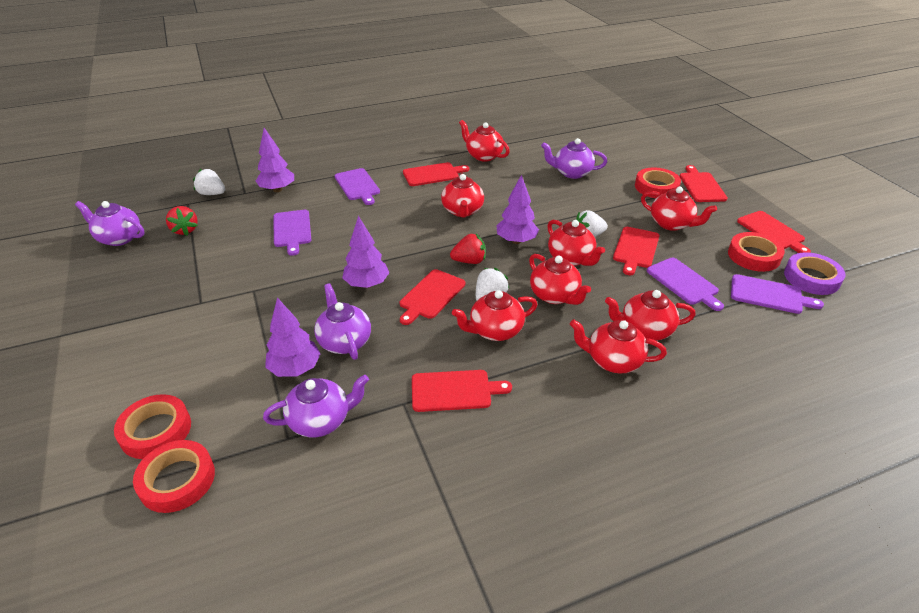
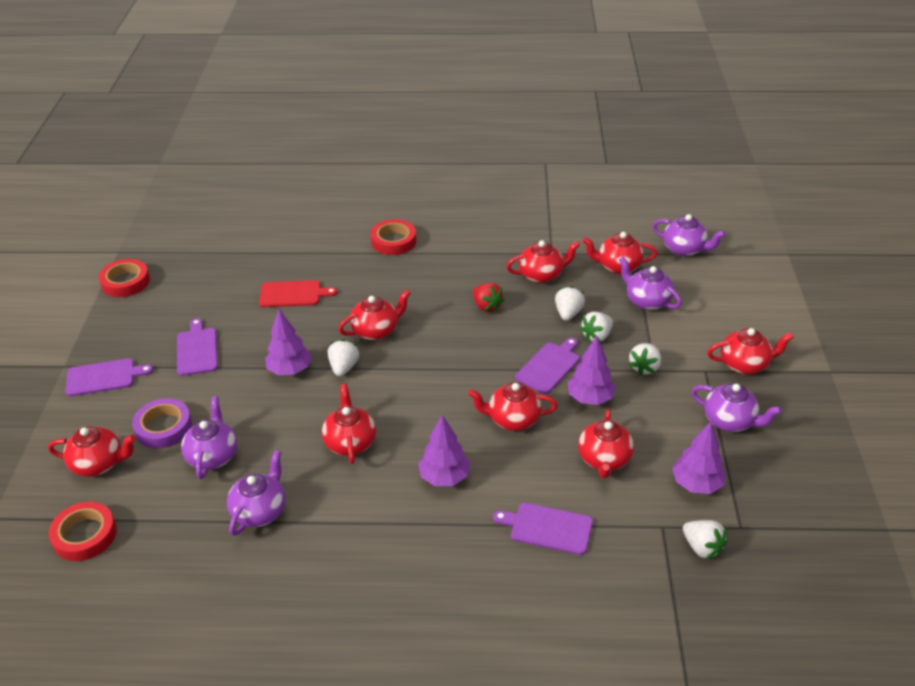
purple teapot: 4 -> 5
red cutting board: 6 -> 1
red strawberry: 2 -> 1
red tape: 4 -> 3
white strawberry: 3 -> 5

